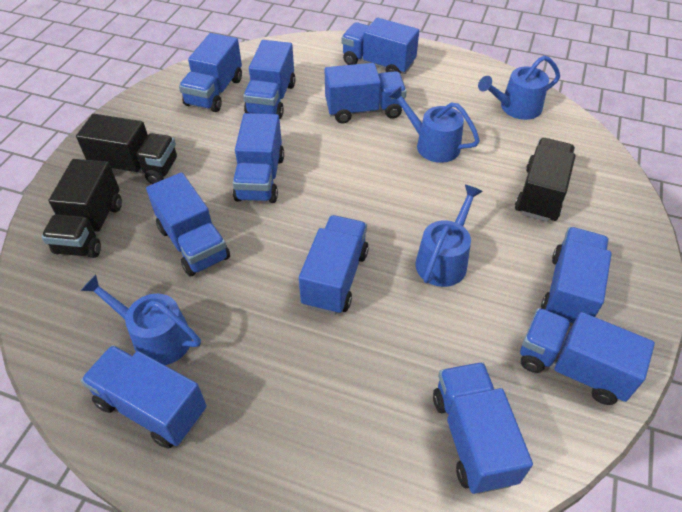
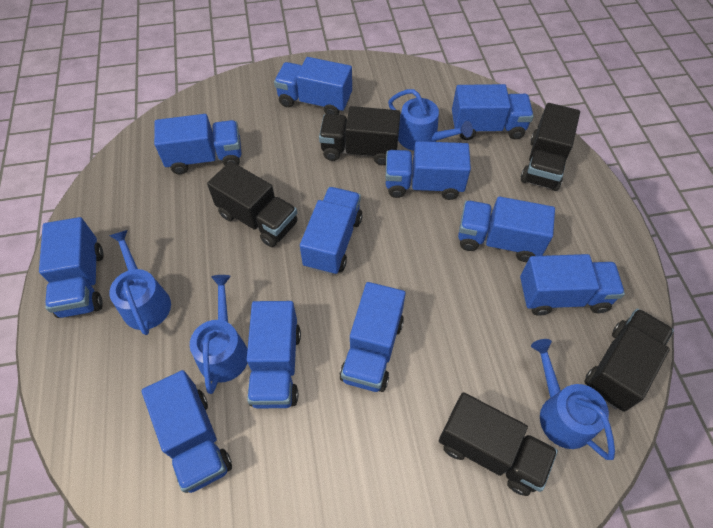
black truck: 3 -> 5

